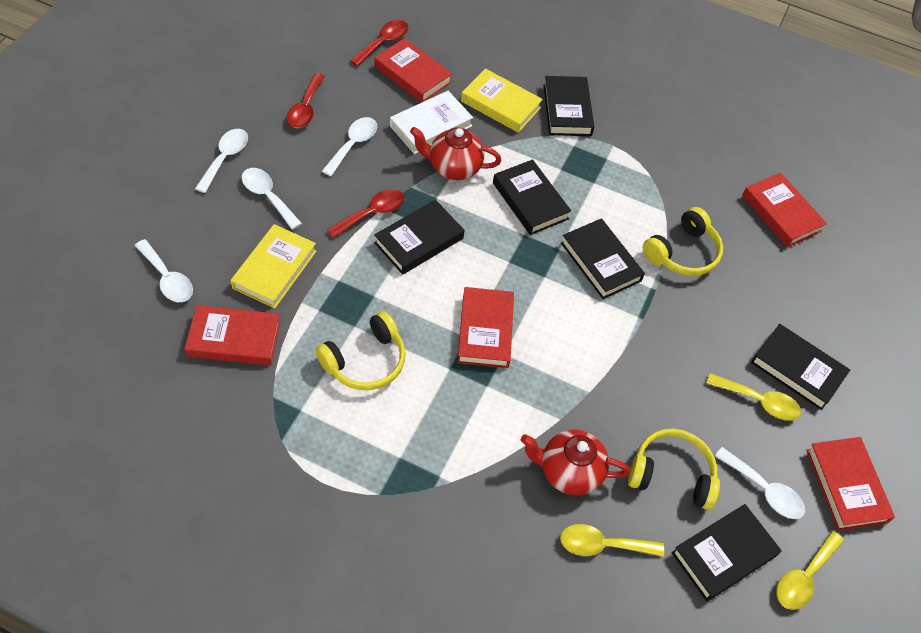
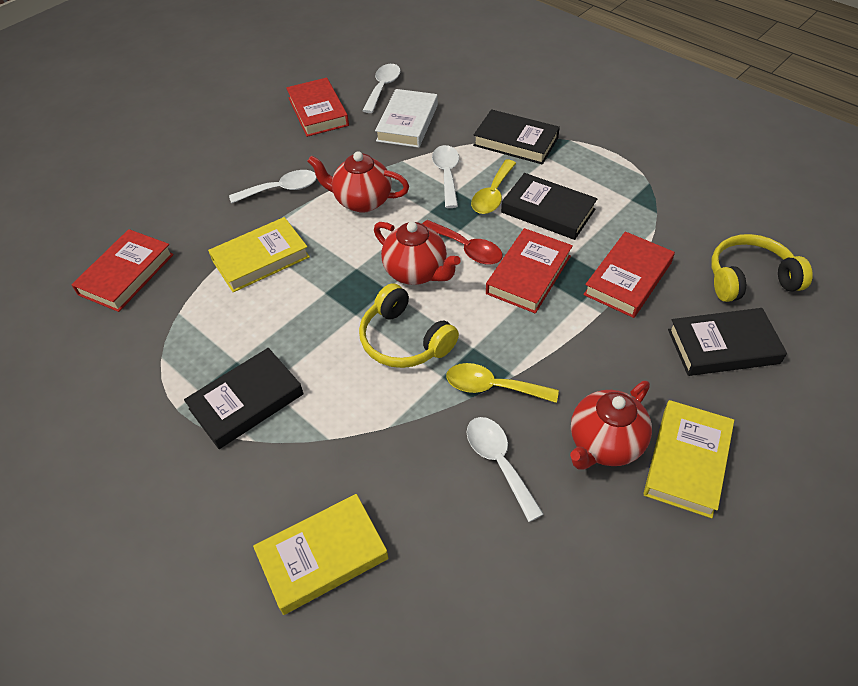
black book: 6 -> 4
red book: 5 -> 4
red spoon: 3 -> 1
red teapot: 2 -> 3
white spoon: 5 -> 4
yellow book: 2 -> 3
yellow headphones: 3 -> 2
yellow spoon: 3 -> 2

